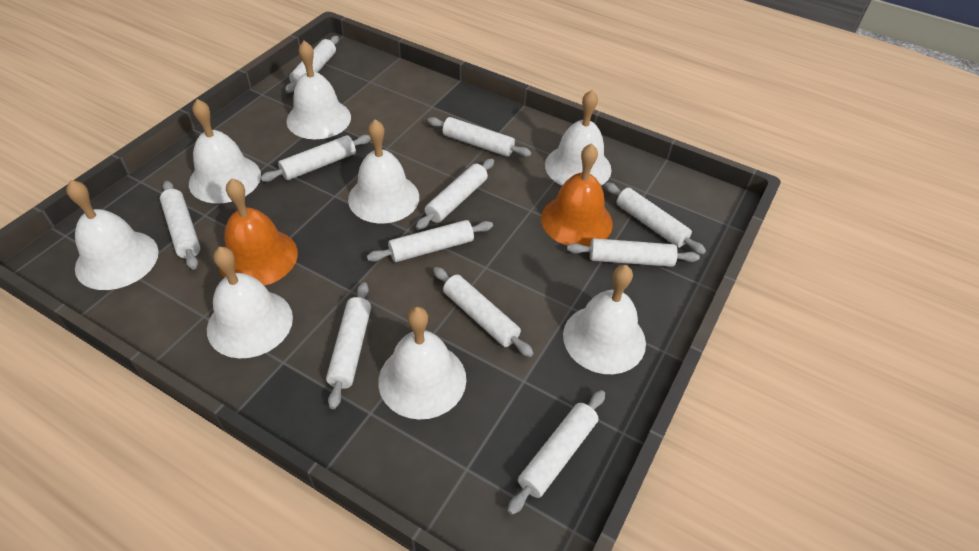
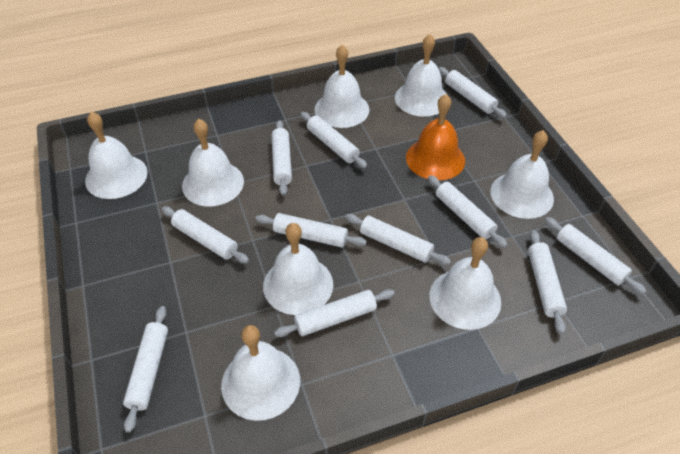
orange bell: 2 -> 1

